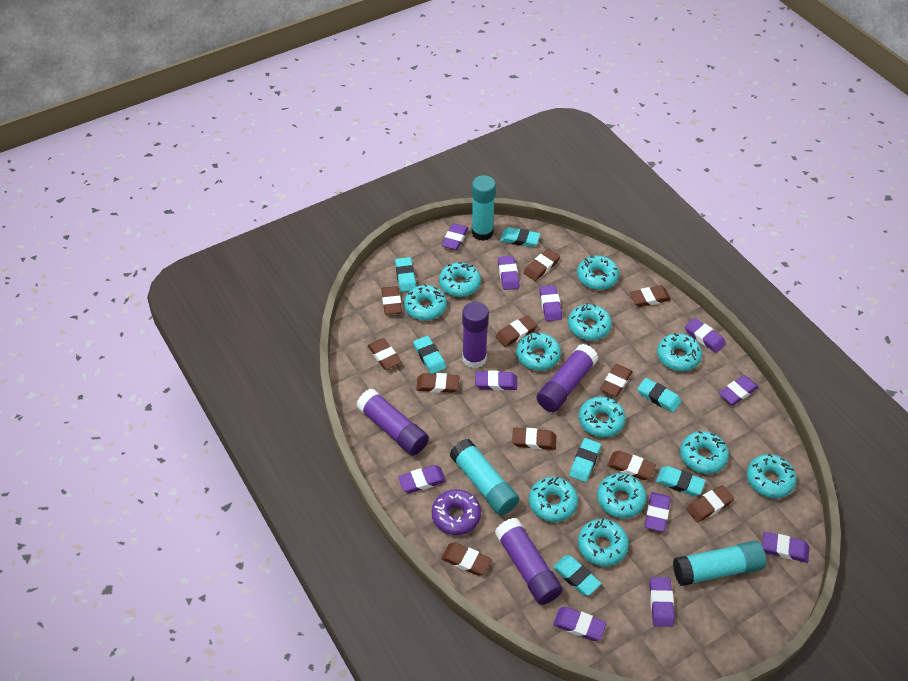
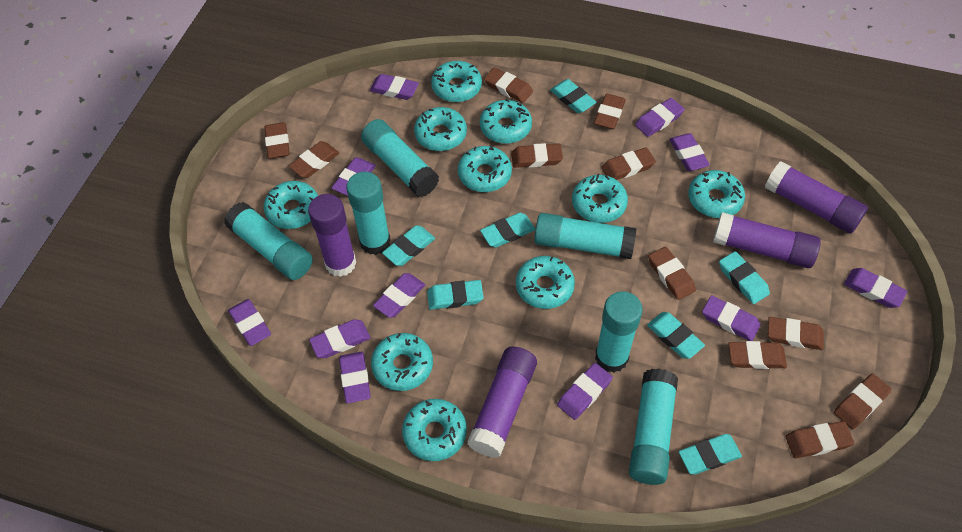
purple donut: 1 -> 0
turquoise donut: 12 -> 10
turquoise glue stick: 3 -> 6

